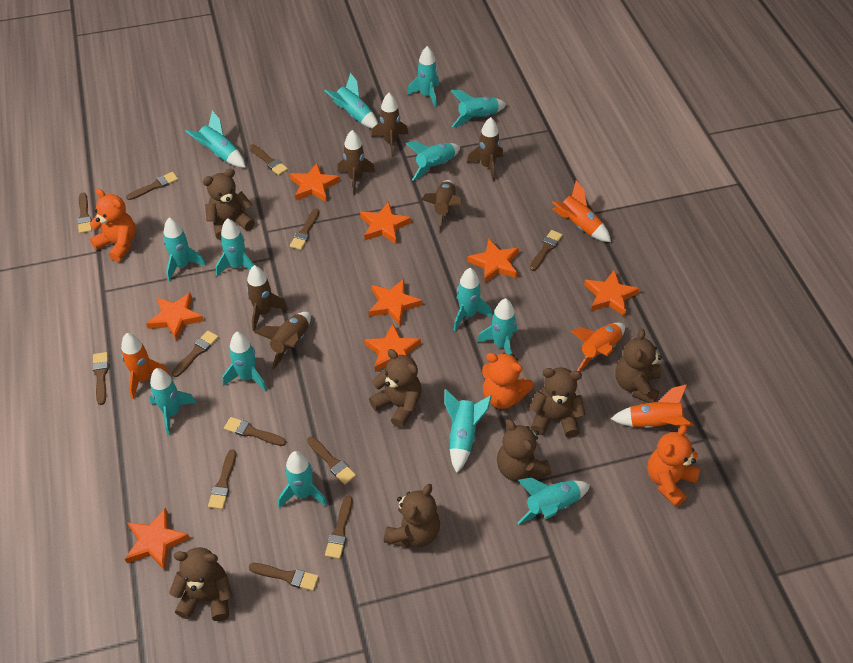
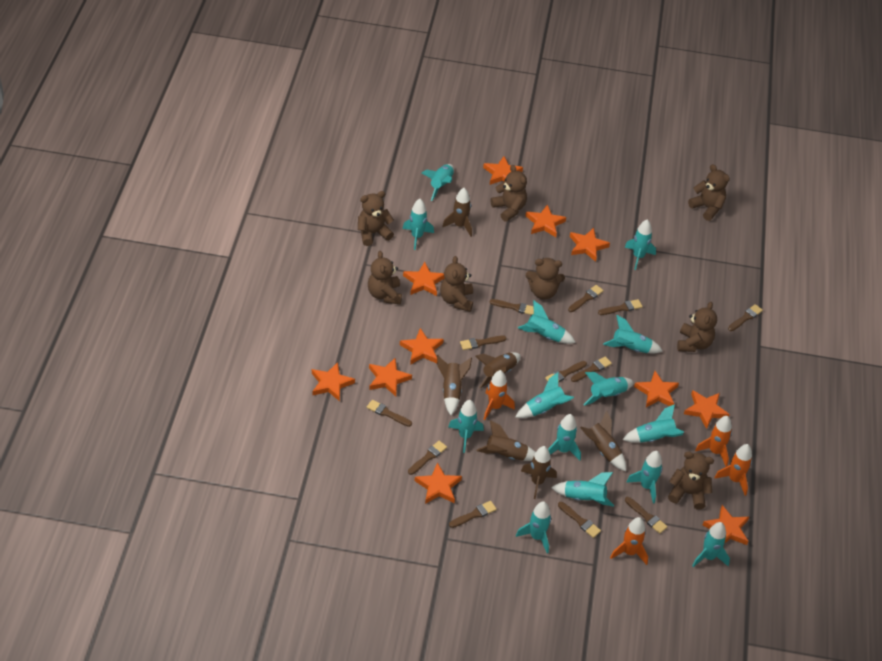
brown teddy bear: 7 -> 8
orange star: 8 -> 11
orange teddy bear: 3 -> 0

